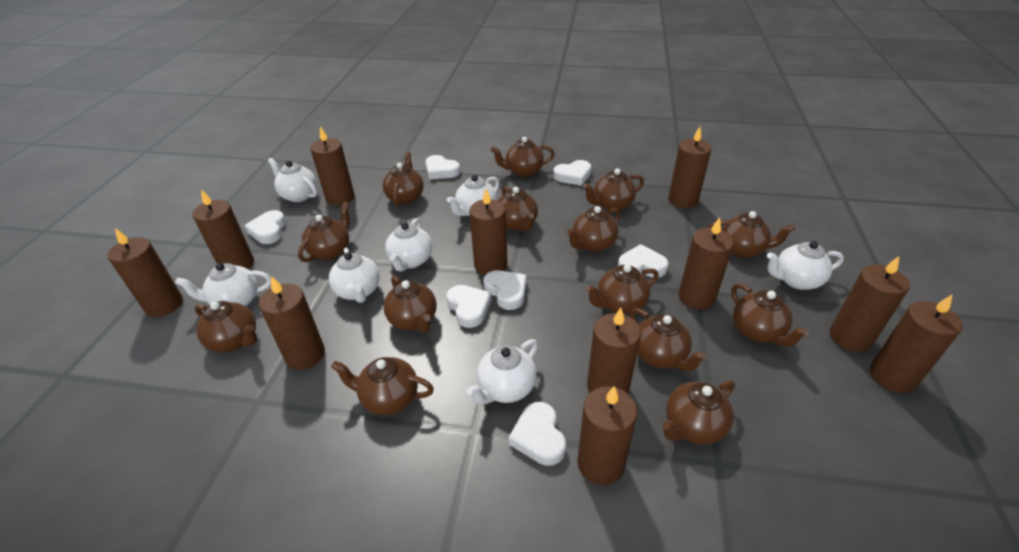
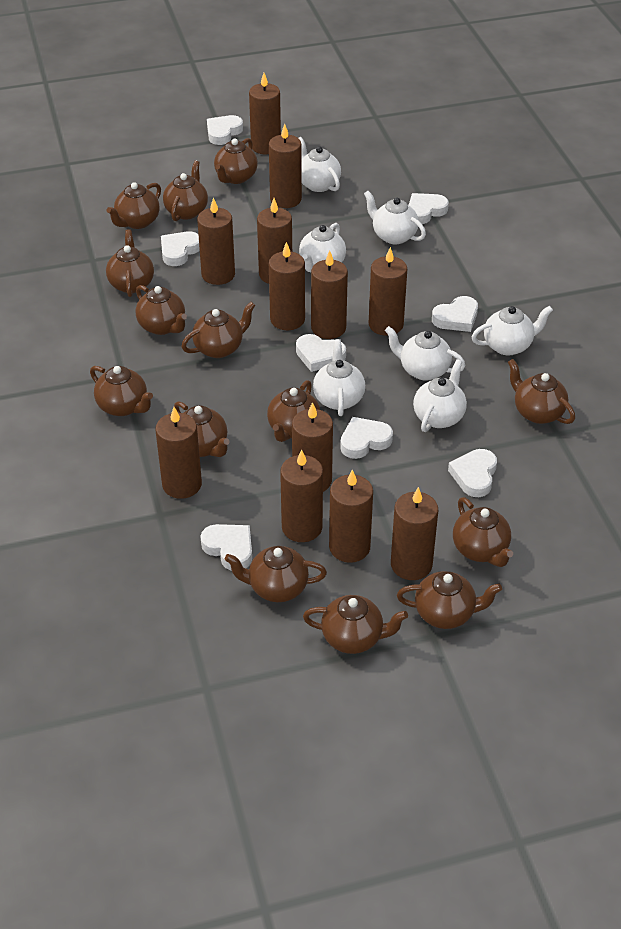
brown candle: 11 -> 12
white heart: 7 -> 8

